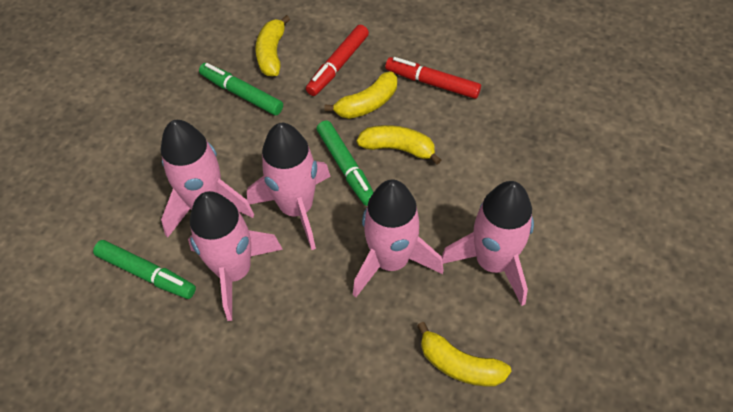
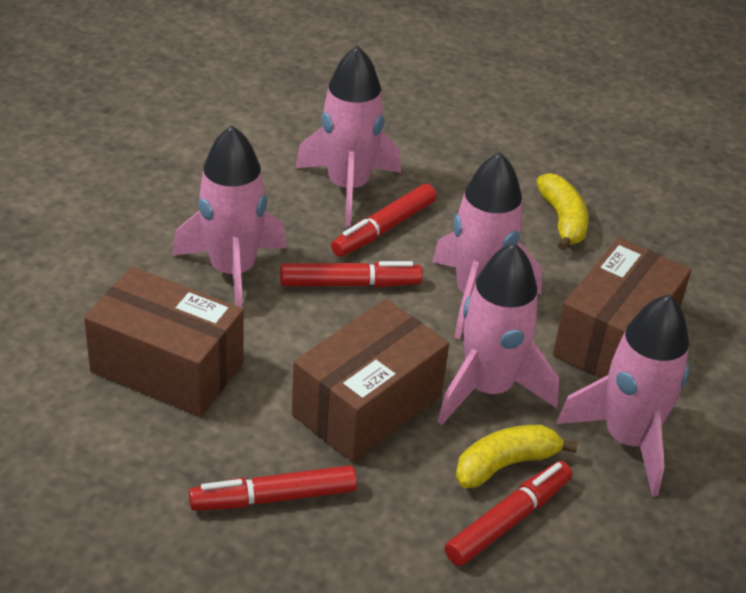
brown box: 0 -> 3
green marker: 3 -> 0
red marker: 2 -> 4
yellow banana: 4 -> 2

